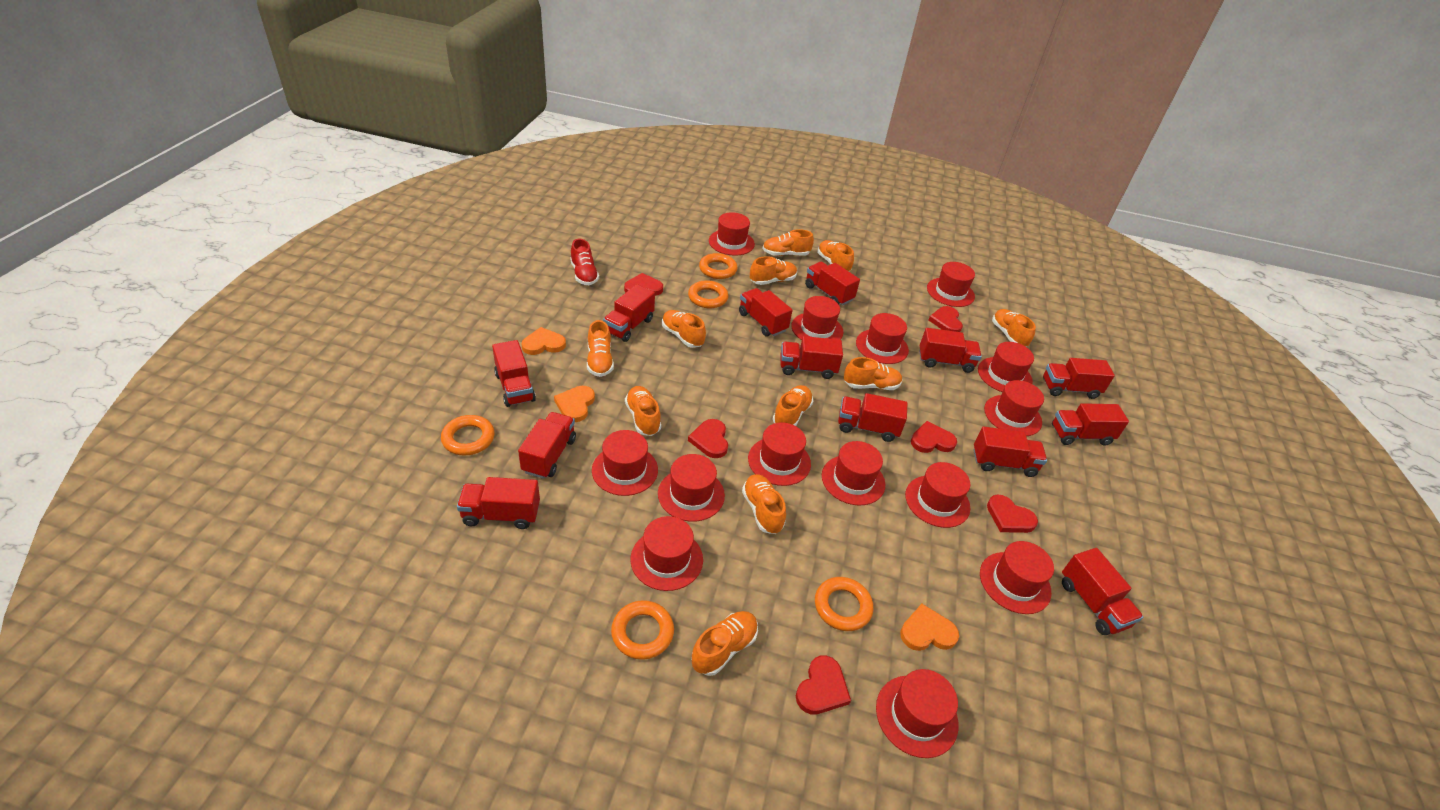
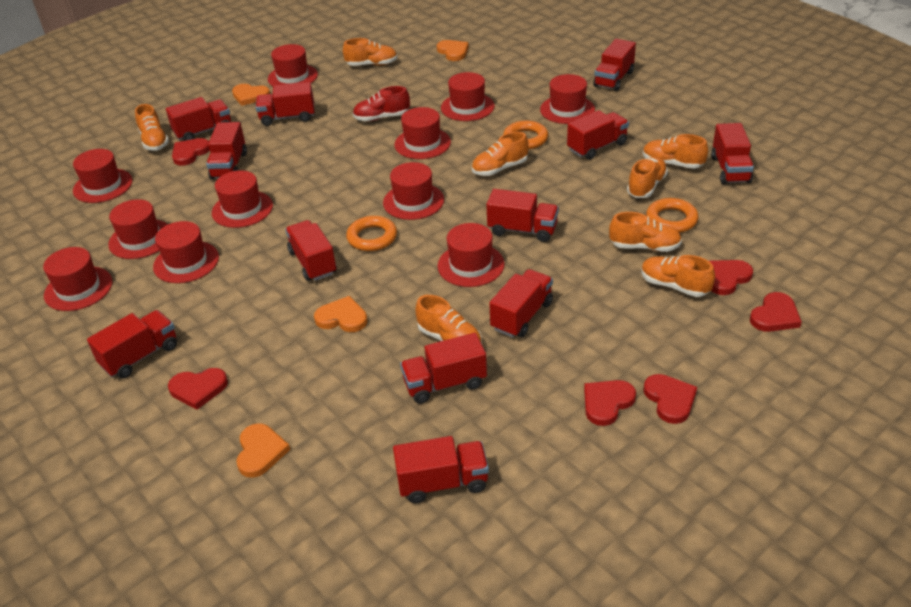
orange heart: 3 -> 4
orange ring: 5 -> 3
orange shoe: 11 -> 8
red hat: 14 -> 11
red truck: 13 -> 12

